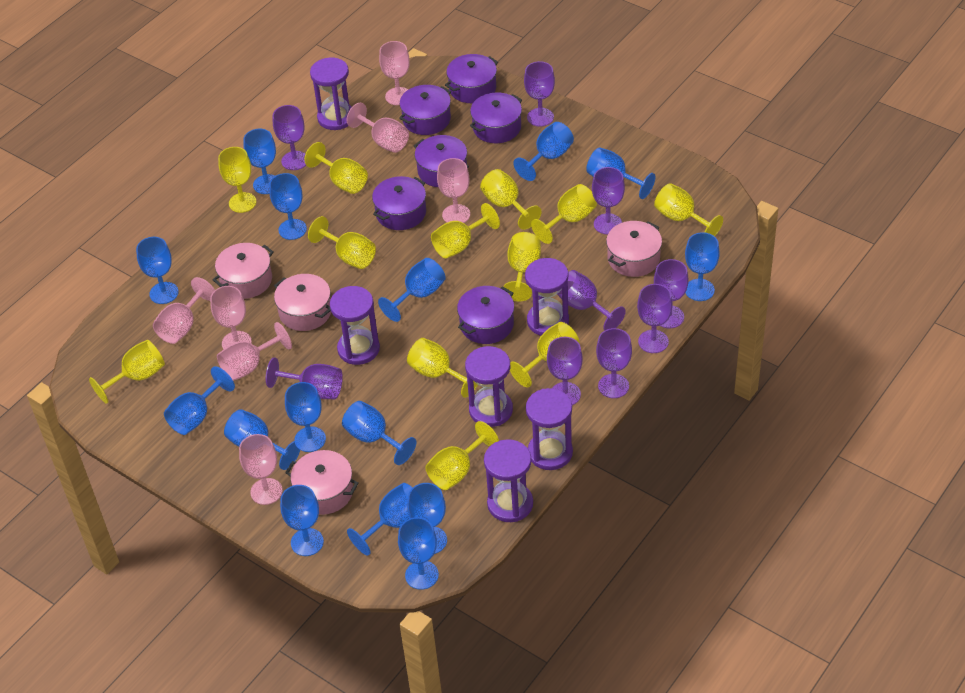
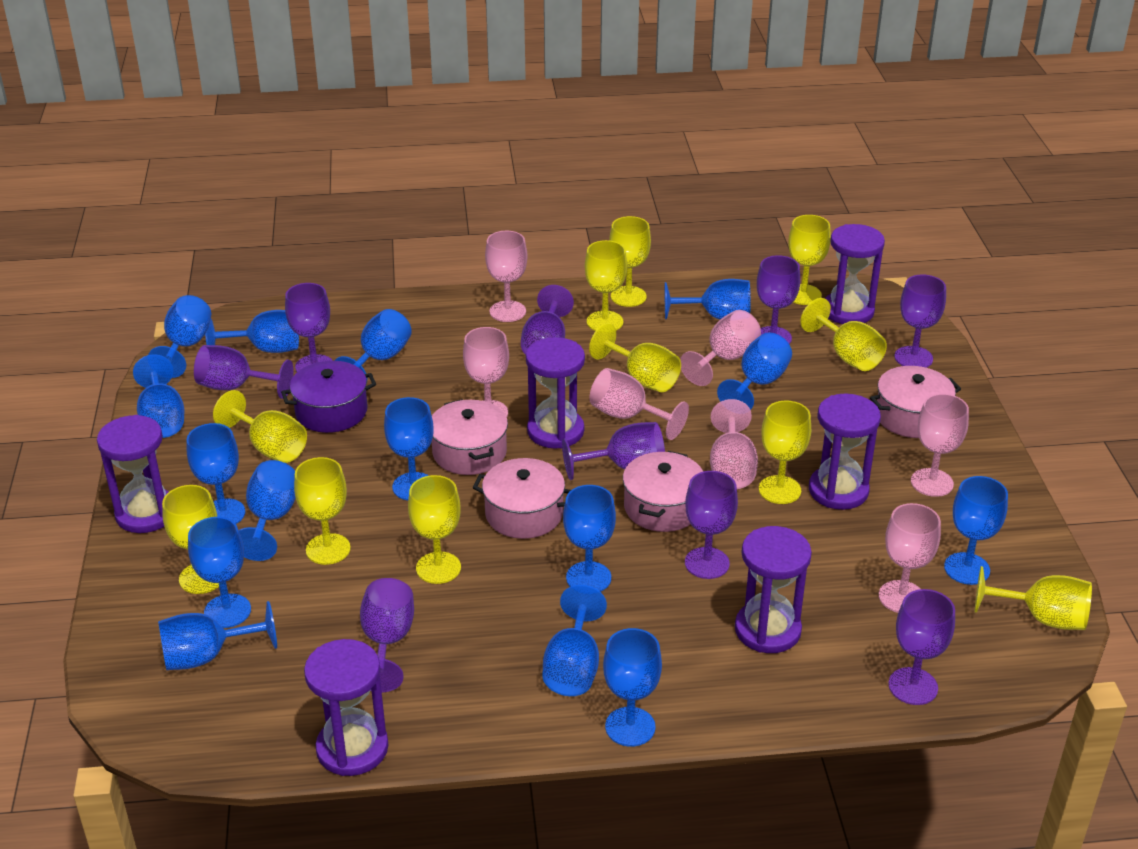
purple pot: 6 -> 1
yellow goblet: 12 -> 11

